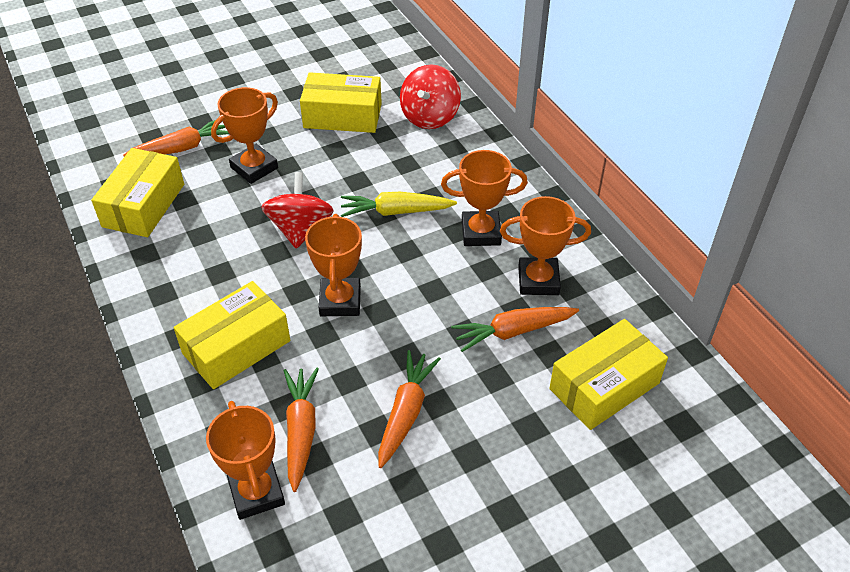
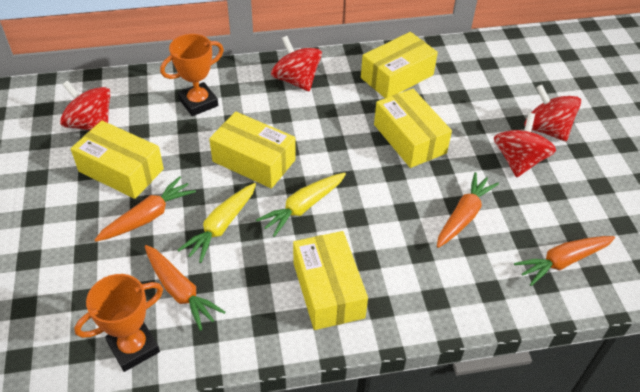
orange trophy: 5 -> 2
red spinning top: 2 -> 4
yellow box: 4 -> 5
yellow carrot: 1 -> 2

